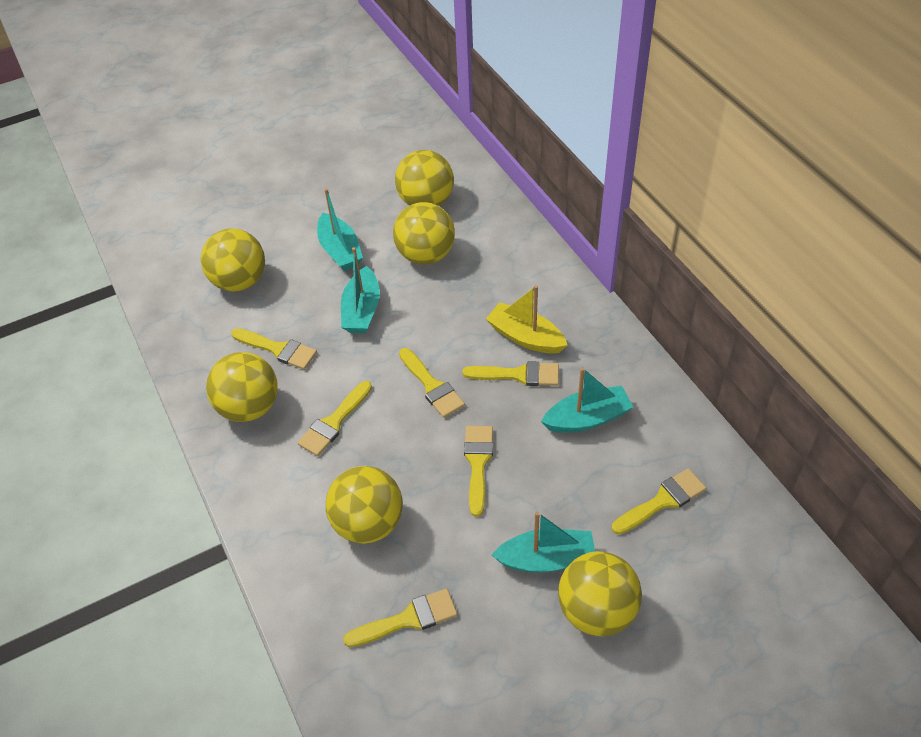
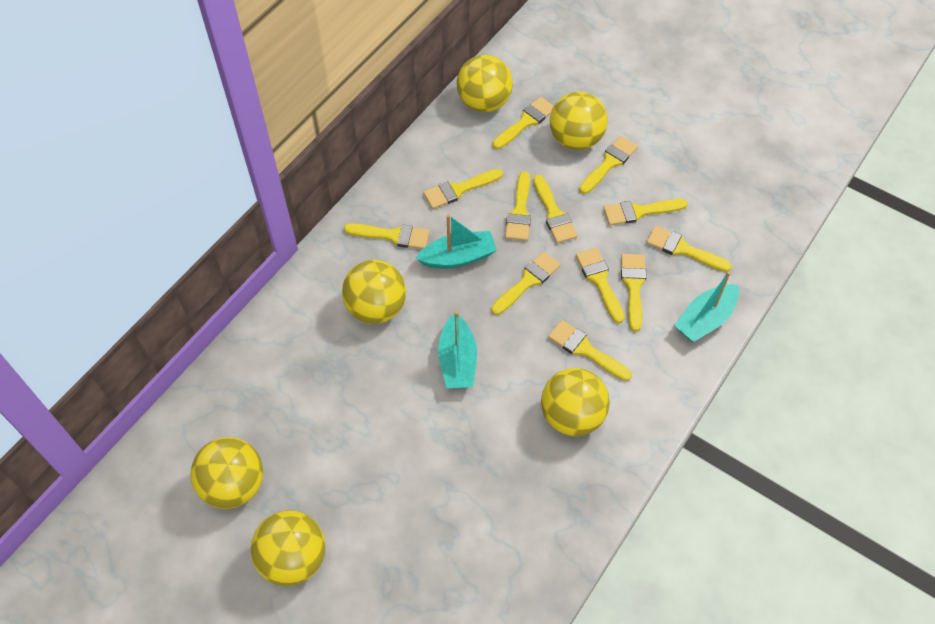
turquoise boat: 4 -> 3
yellow boat: 1 -> 0
yellow brush: 7 -> 12

